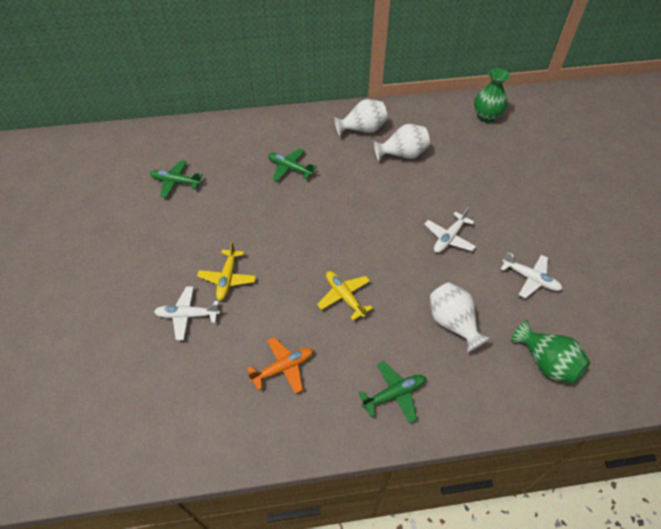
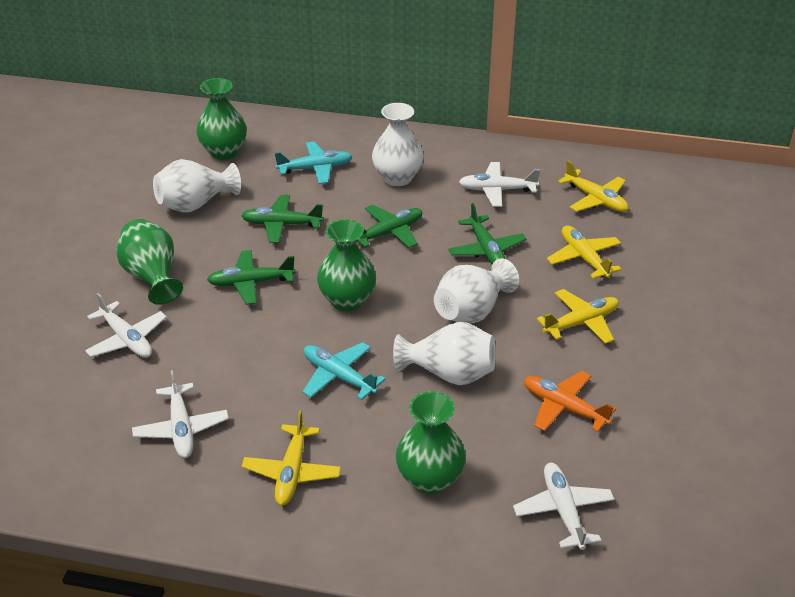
green plane: 3 -> 4
green vase: 2 -> 4
turquoise plane: 0 -> 2
white plane: 3 -> 4
white vase: 3 -> 4
yellow plane: 2 -> 4

